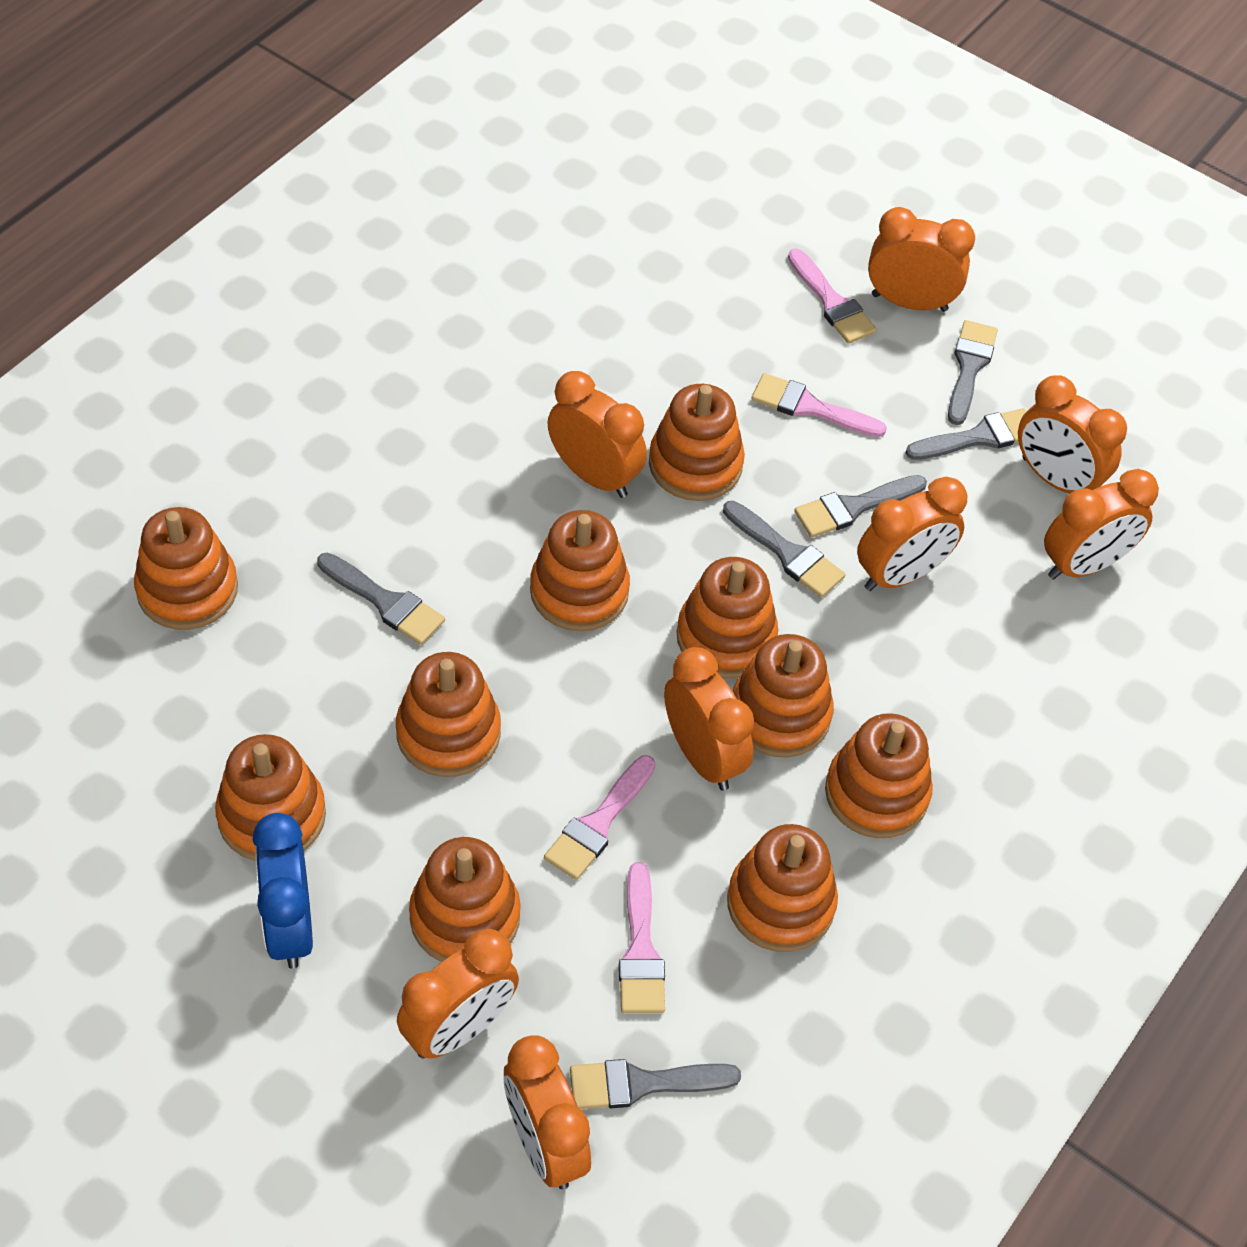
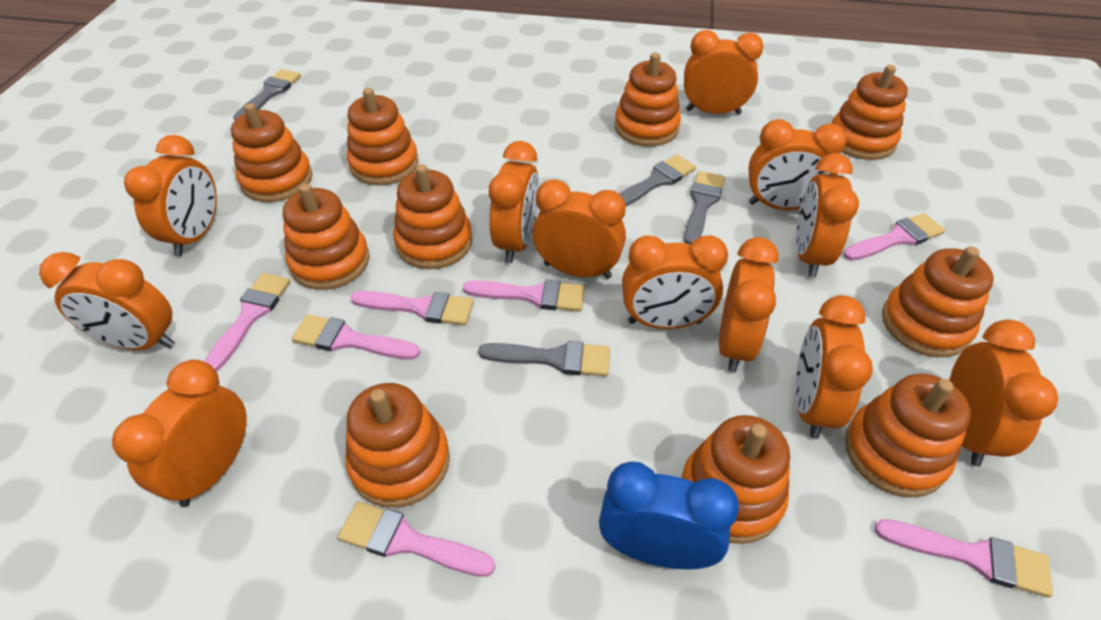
grey brush: 6 -> 4
orange clock: 8 -> 12
pink brush: 4 -> 7

